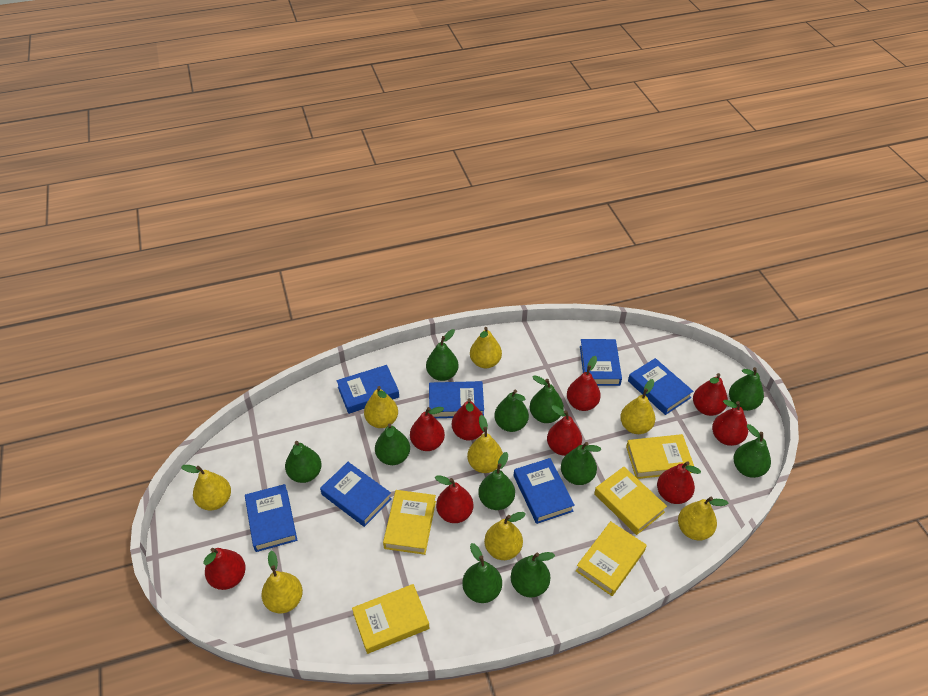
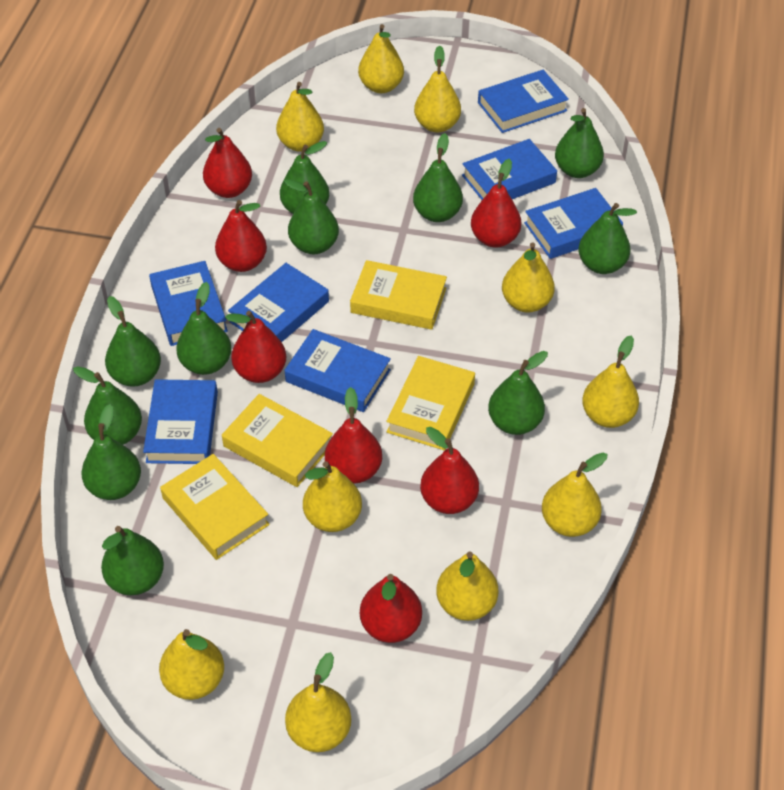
red pear: 9 -> 7
yellow book: 5 -> 4
yellow pear: 8 -> 10

